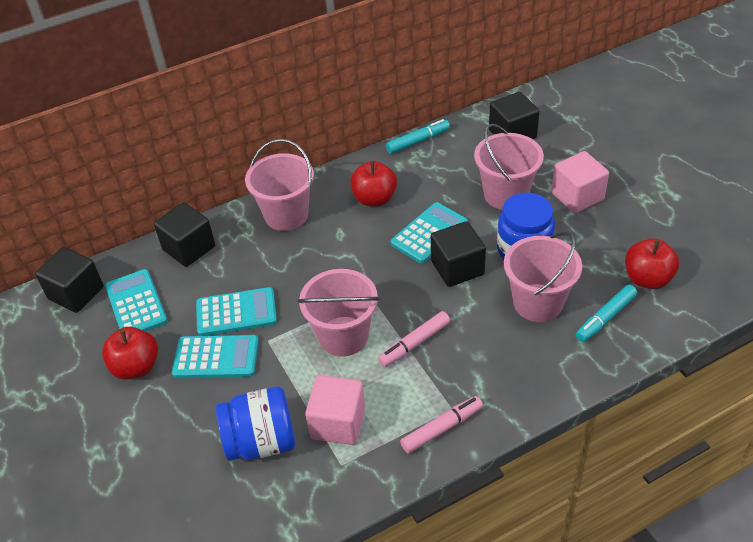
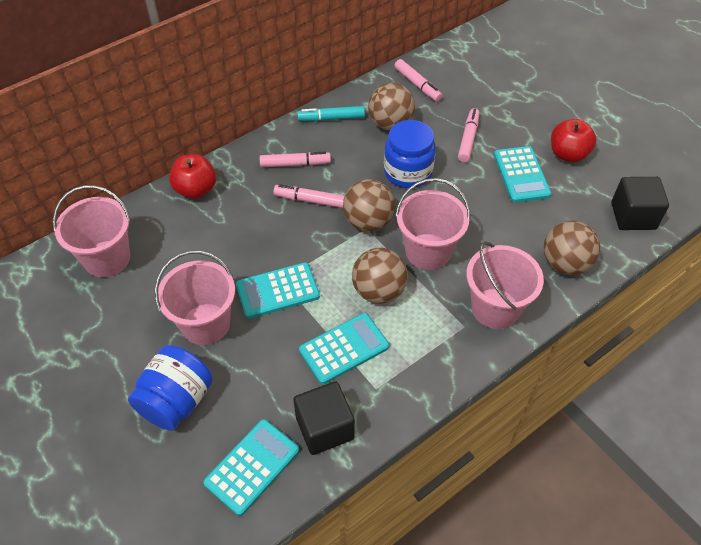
black cube: 4 -> 2
brown ball: 0 -> 4
pink cube: 2 -> 0
pink marker: 2 -> 4
red apple: 3 -> 2
turquoise marker: 2 -> 1

